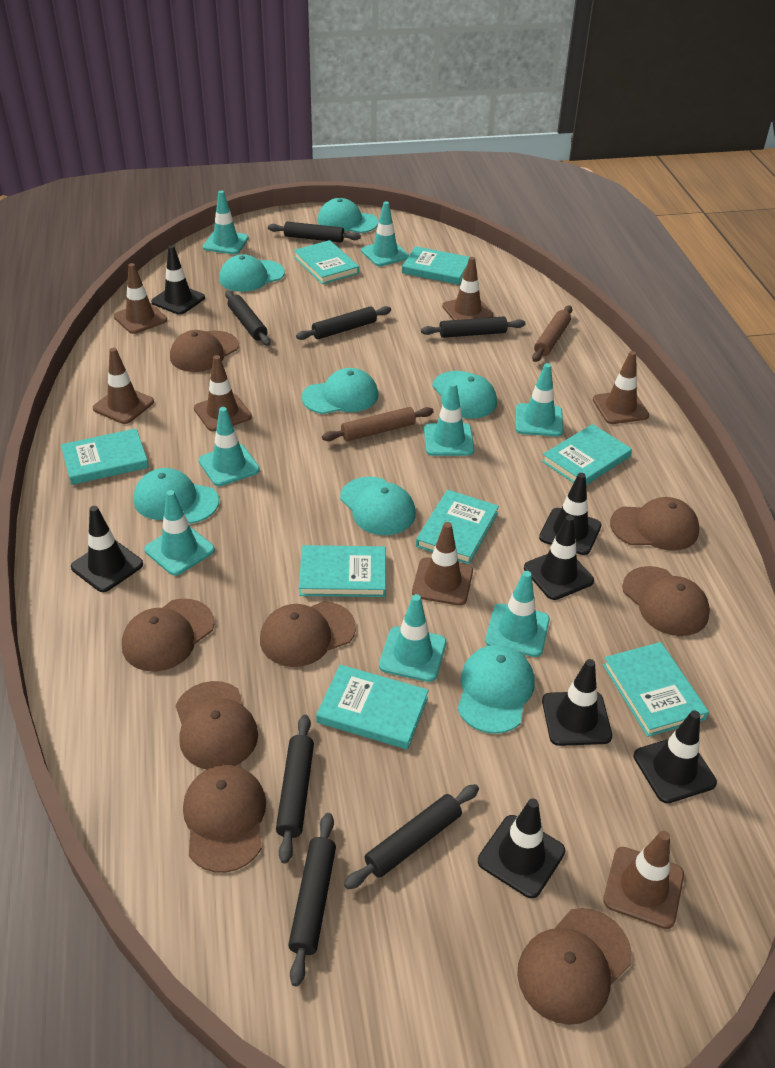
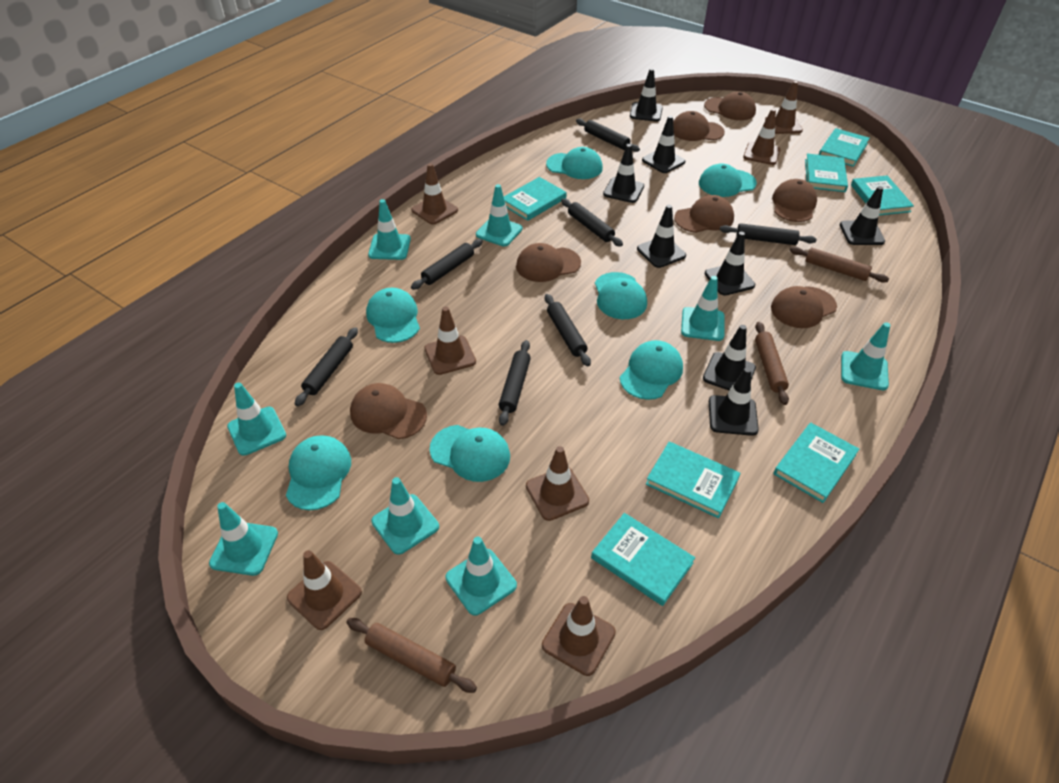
black traffic cone: 7 -> 8
brown cap: 8 -> 7
brown rolling pin: 2 -> 3
turquoise book: 8 -> 7

